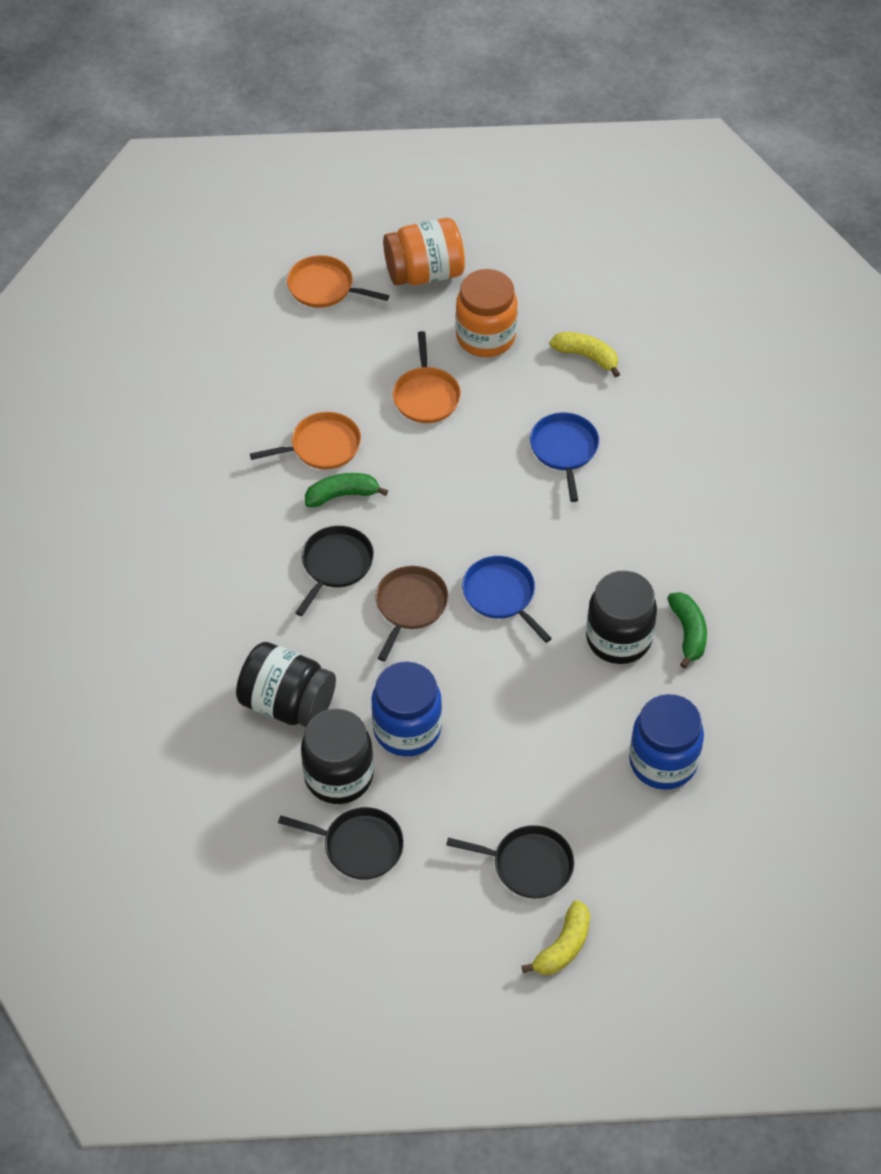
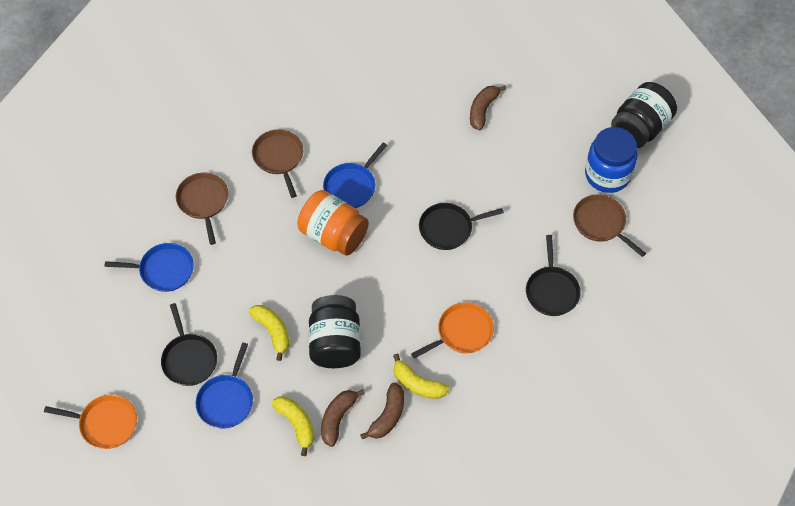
black jar: 3 -> 2
blue jar: 2 -> 1
blue pan: 2 -> 3
brown banana: 0 -> 3
brown pan: 1 -> 3
green banana: 2 -> 0
orange jar: 2 -> 1
orange pan: 3 -> 2
yellow banana: 2 -> 3

